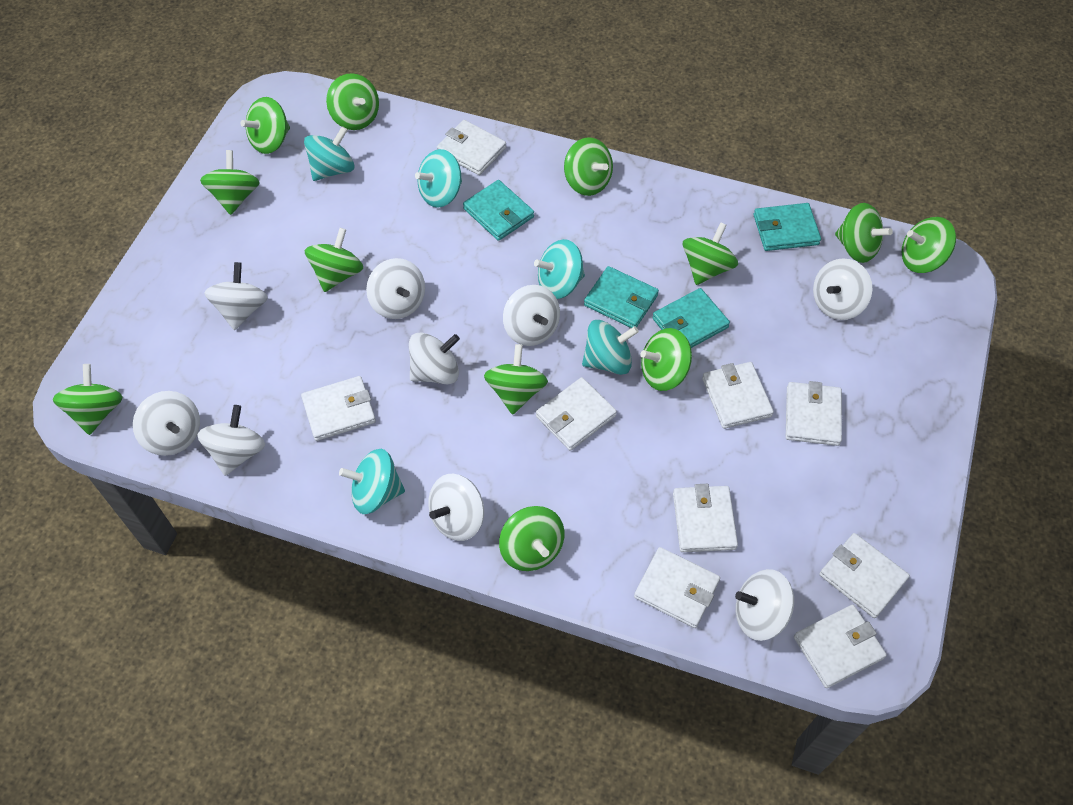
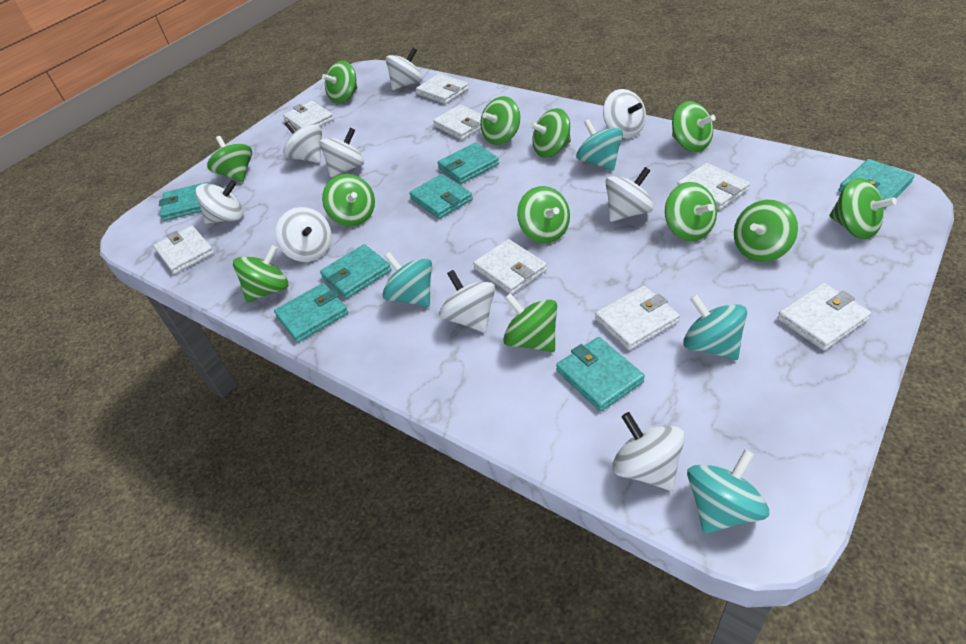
turquoise spinning top: 5 -> 4
turquoise wallet: 4 -> 7
white wallet: 9 -> 8

